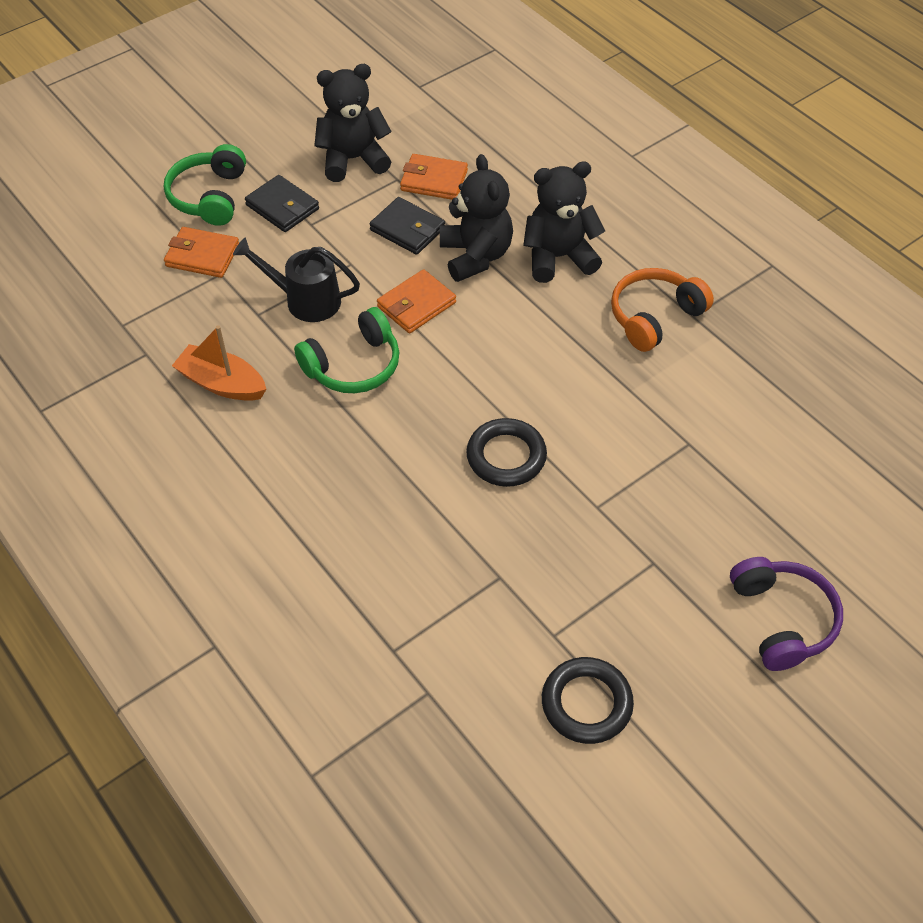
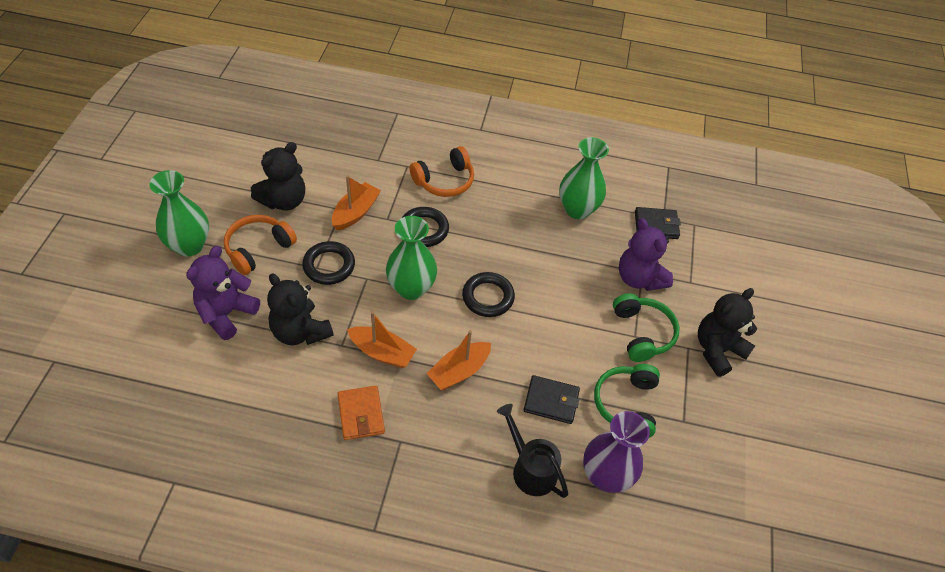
black ring: 2 -> 3
green vase: 0 -> 3
orange boat: 1 -> 3
orange headphones: 1 -> 2
orange wallet: 3 -> 1
purple headphones: 1 -> 0
purple teddy bear: 0 -> 2
purple vase: 0 -> 1

